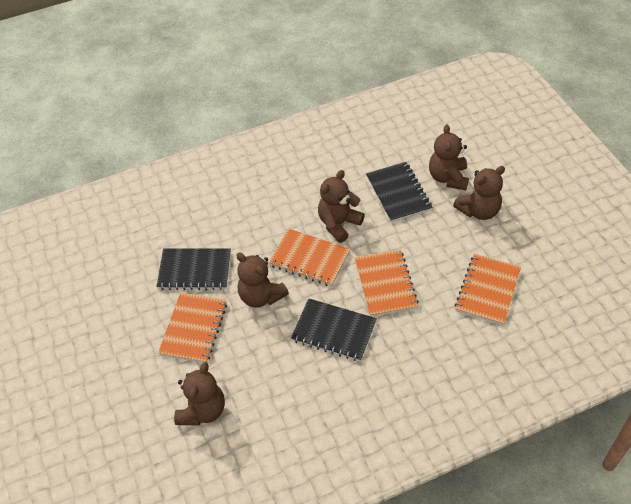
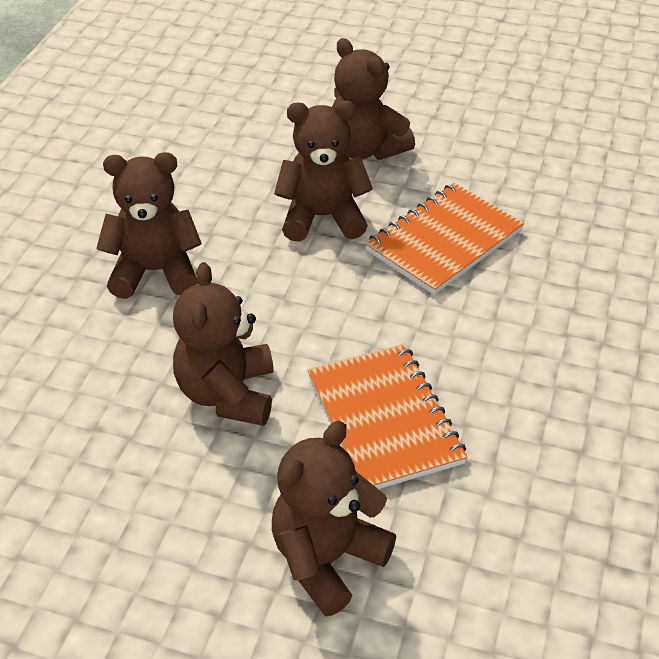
black notebook: 3 -> 0
orange notebook: 4 -> 2

